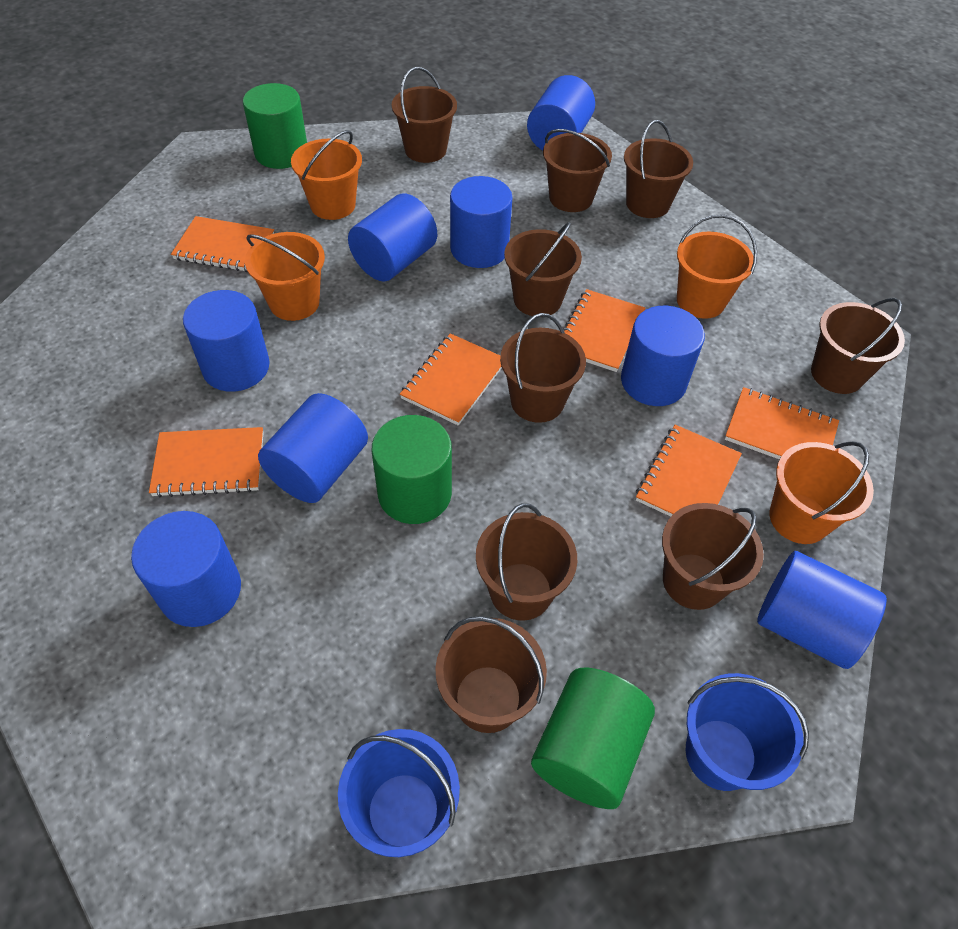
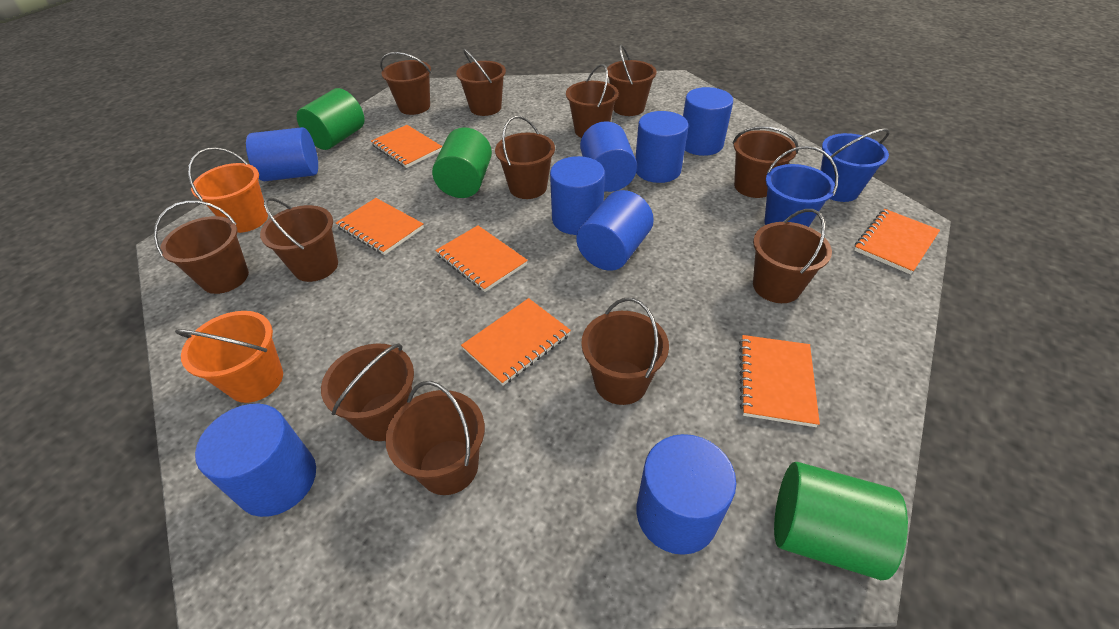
brown bucket: 9 -> 12
orange bucket: 4 -> 2

